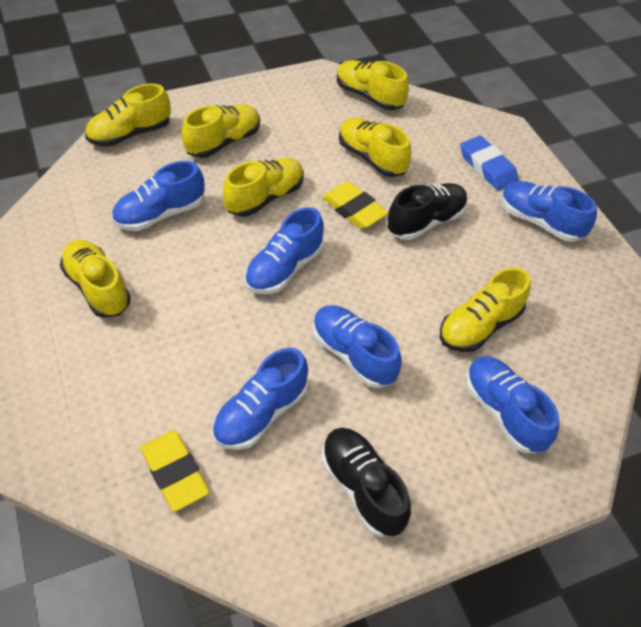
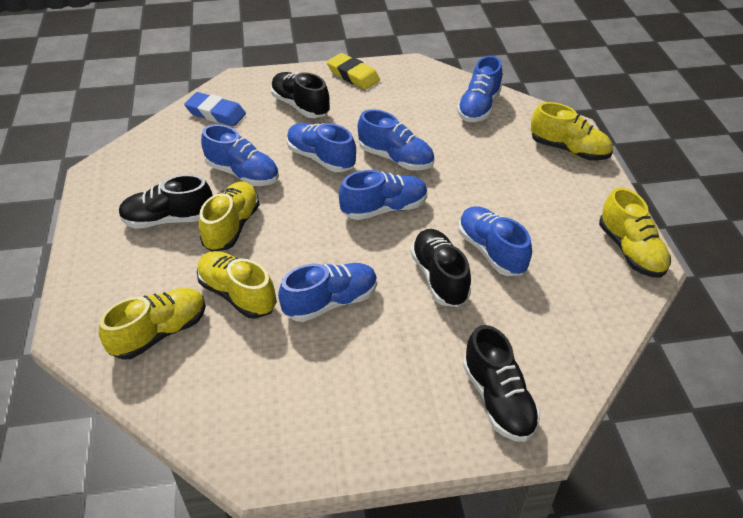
black shoe: 2 -> 4
blue shoe: 6 -> 7
yellow eraser: 2 -> 1
yellow shoe: 7 -> 5

